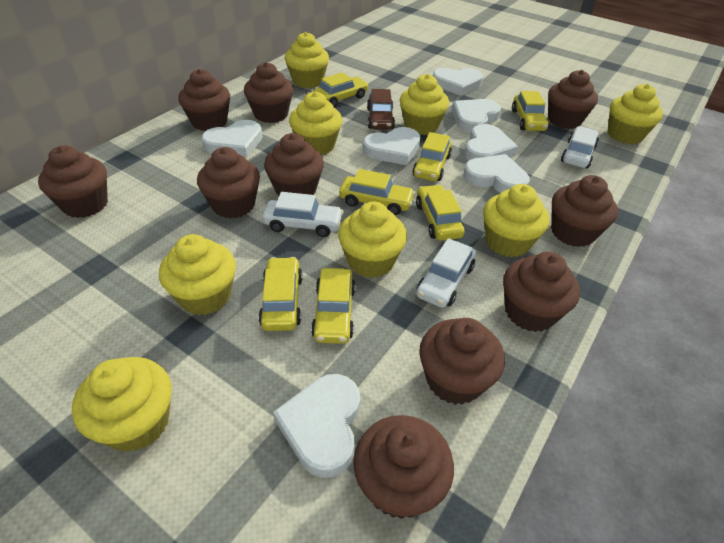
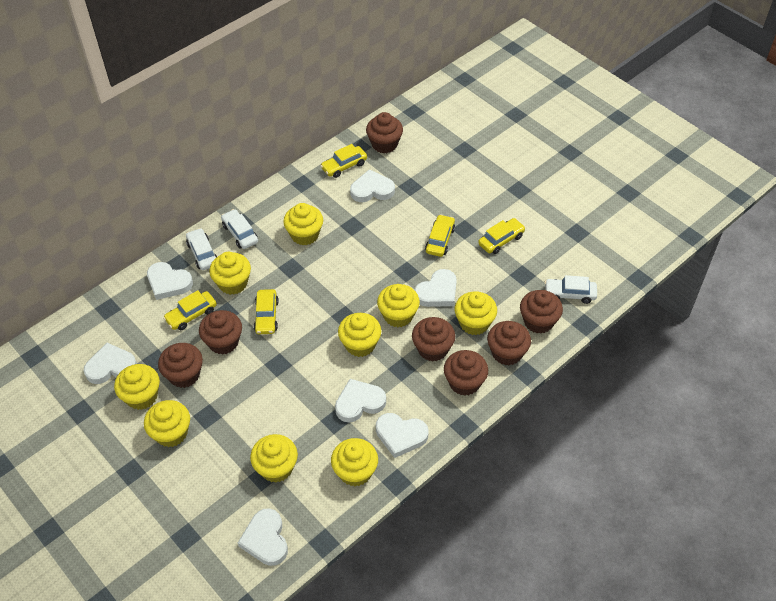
brown car: 1 -> 0
brown cupcake: 10 -> 7
yellow car: 7 -> 5
yellow cupcake: 8 -> 9

